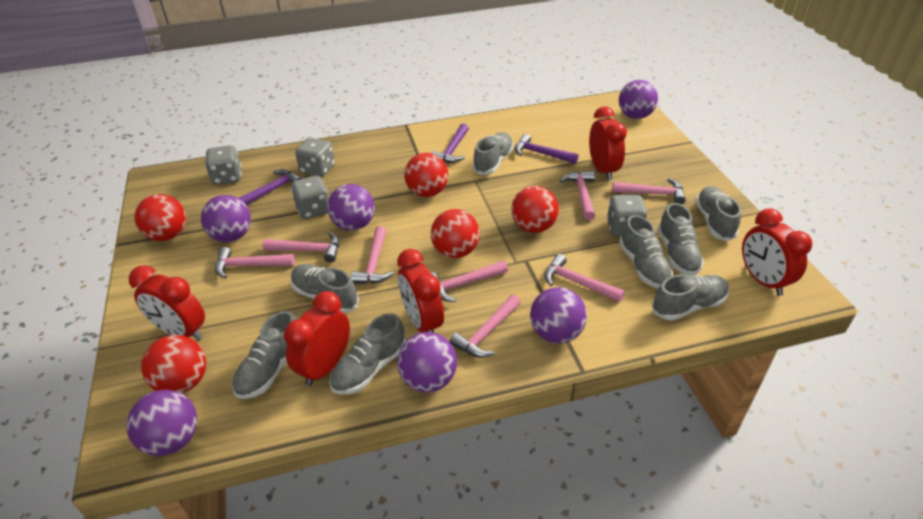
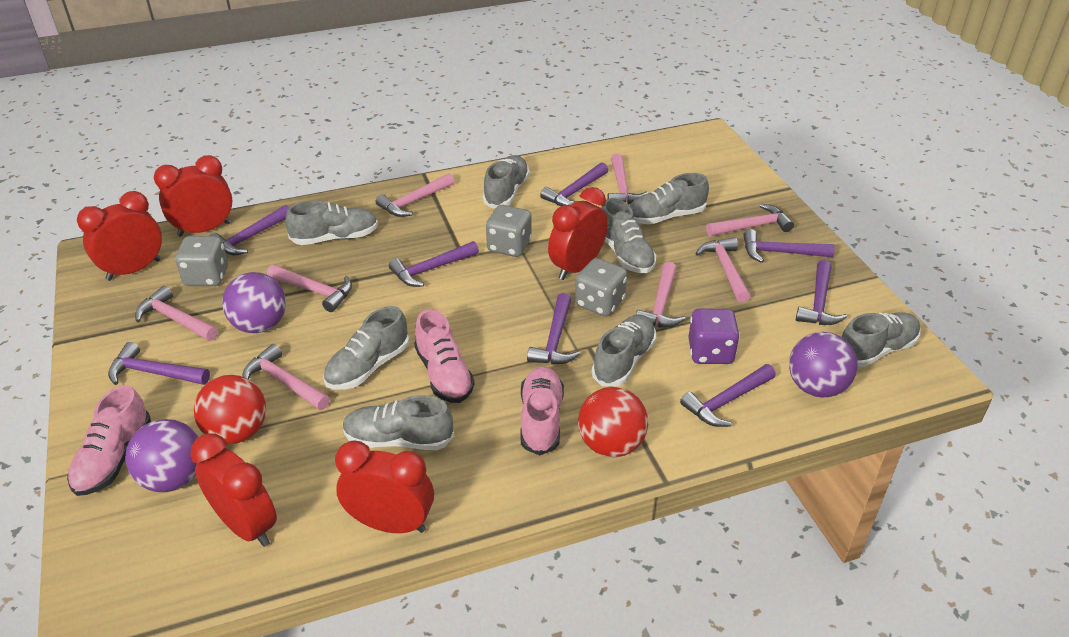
grey dice: 4 -> 3
pink shoe: 0 -> 3
purple ball: 6 -> 3
purple dice: 0 -> 1
purple hammer: 3 -> 8
red ball: 5 -> 2

